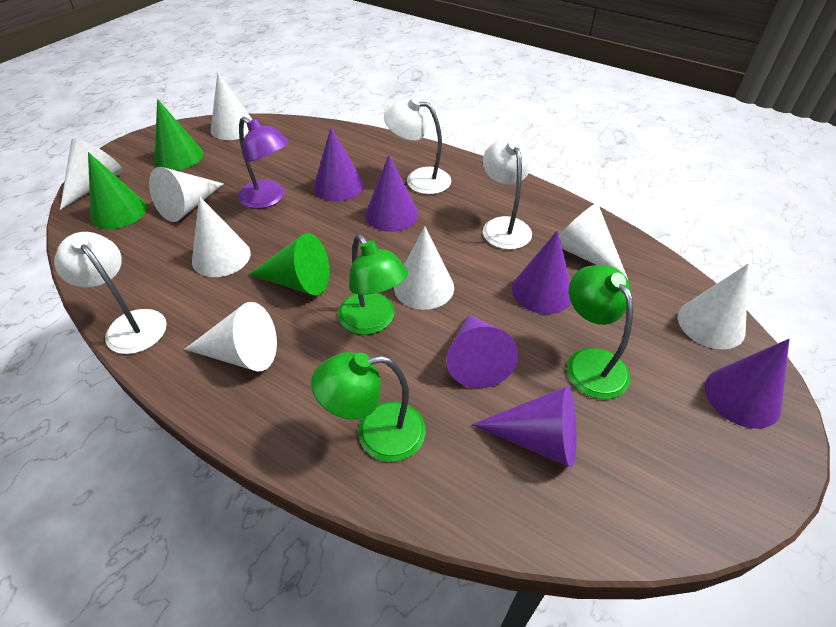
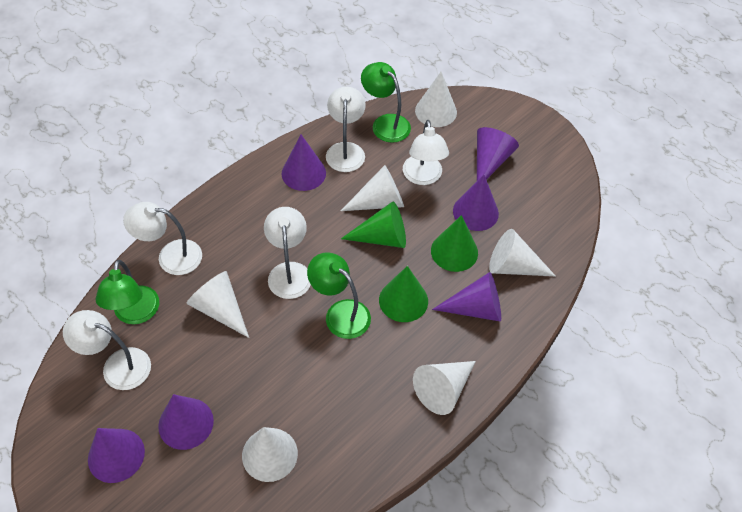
purple lamp: 1 -> 0
white cone: 8 -> 6
white lamp: 3 -> 5

